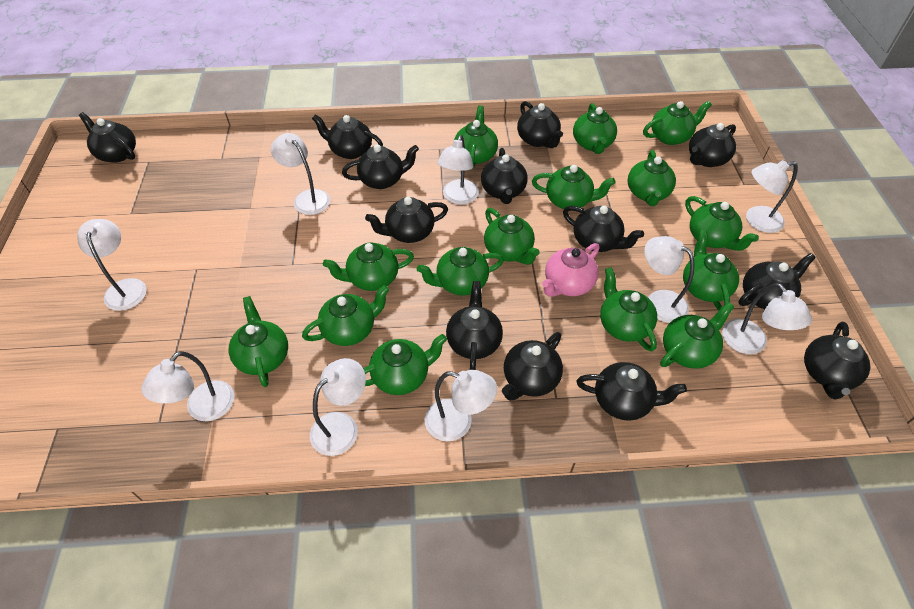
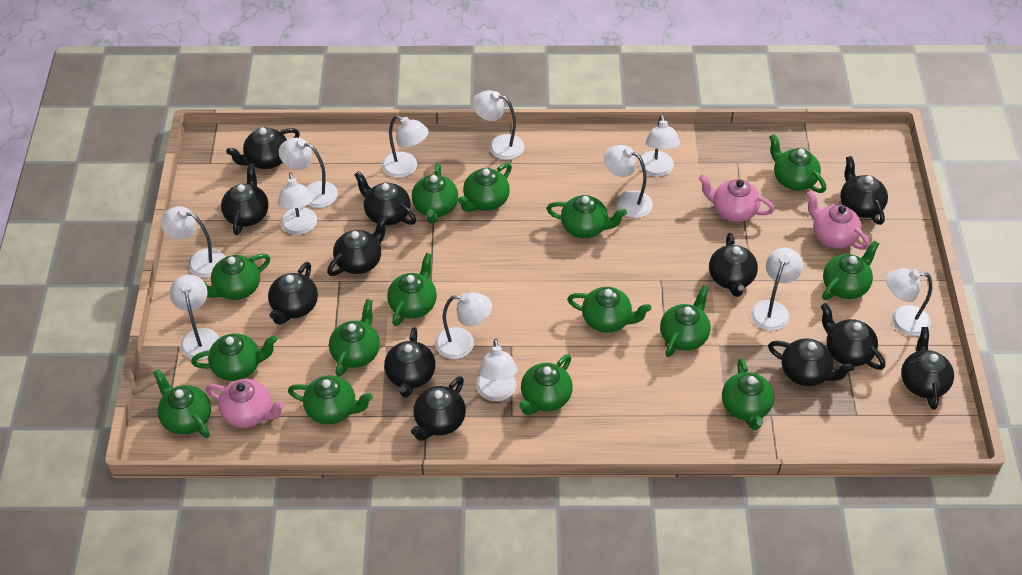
black teapot: 13 -> 12
pink teapot: 1 -> 3
white lamp: 9 -> 12

